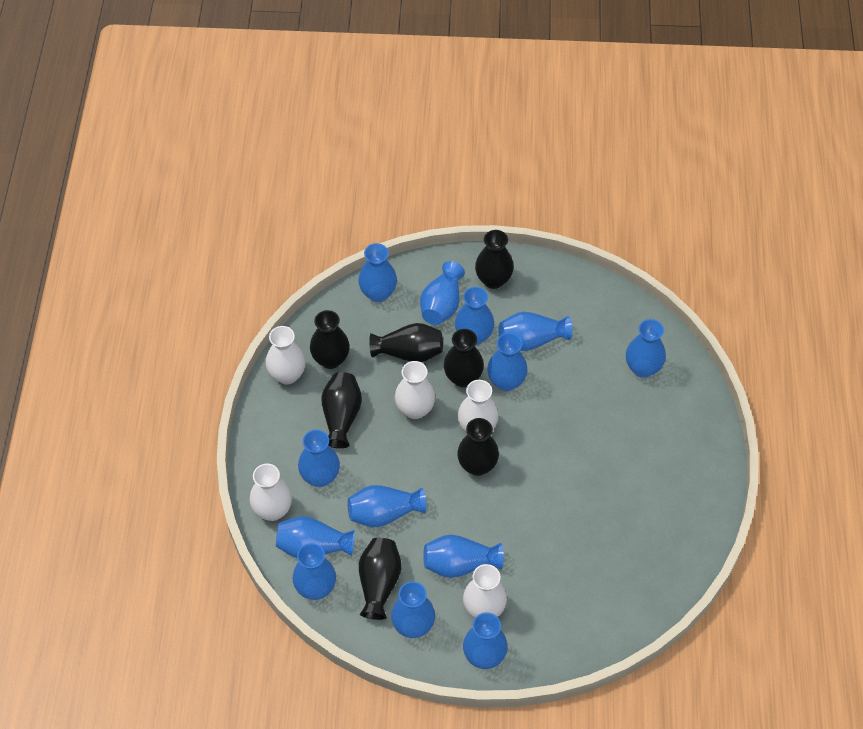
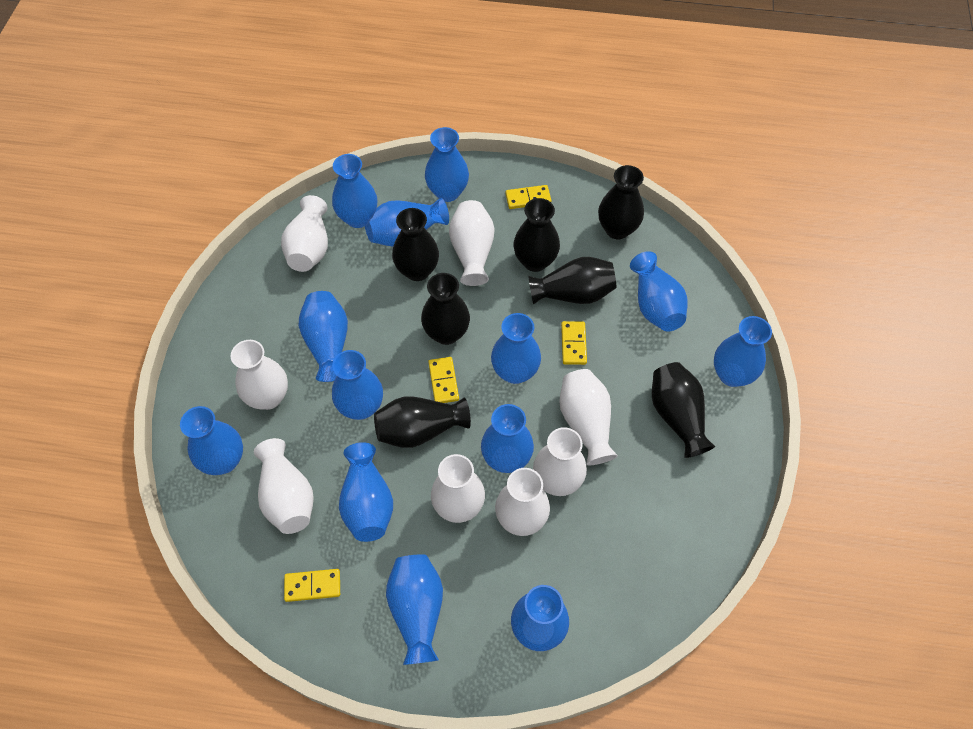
white vase: 5 -> 8
yellow domino: 0 -> 4

